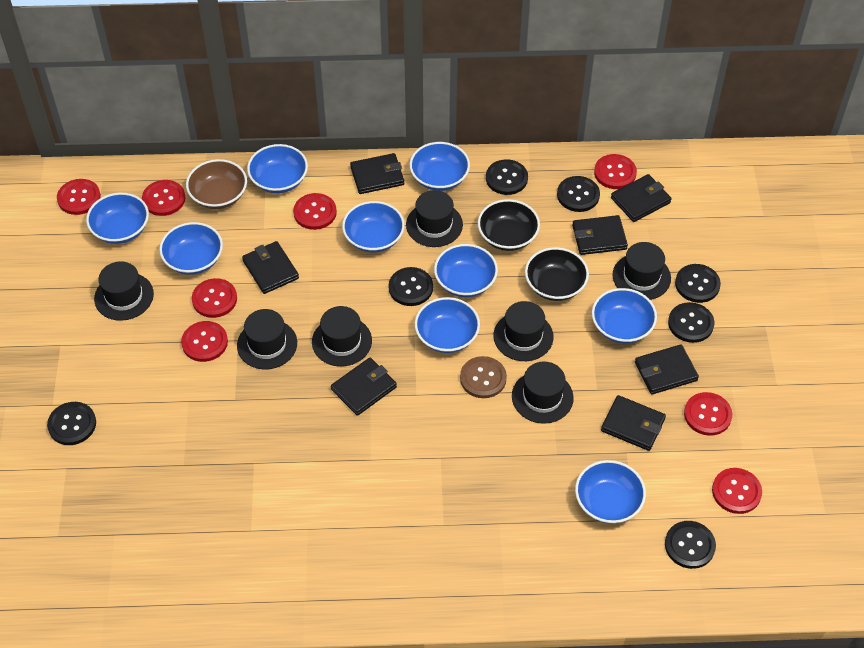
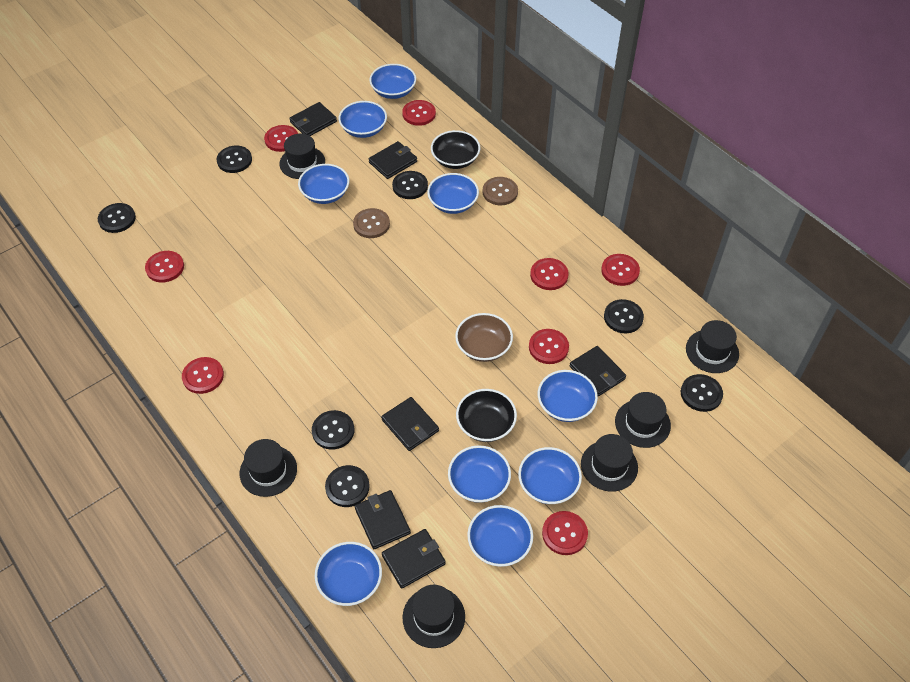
black hat: 7 -> 6
black wallet: 7 -> 6
brown button: 1 -> 2

